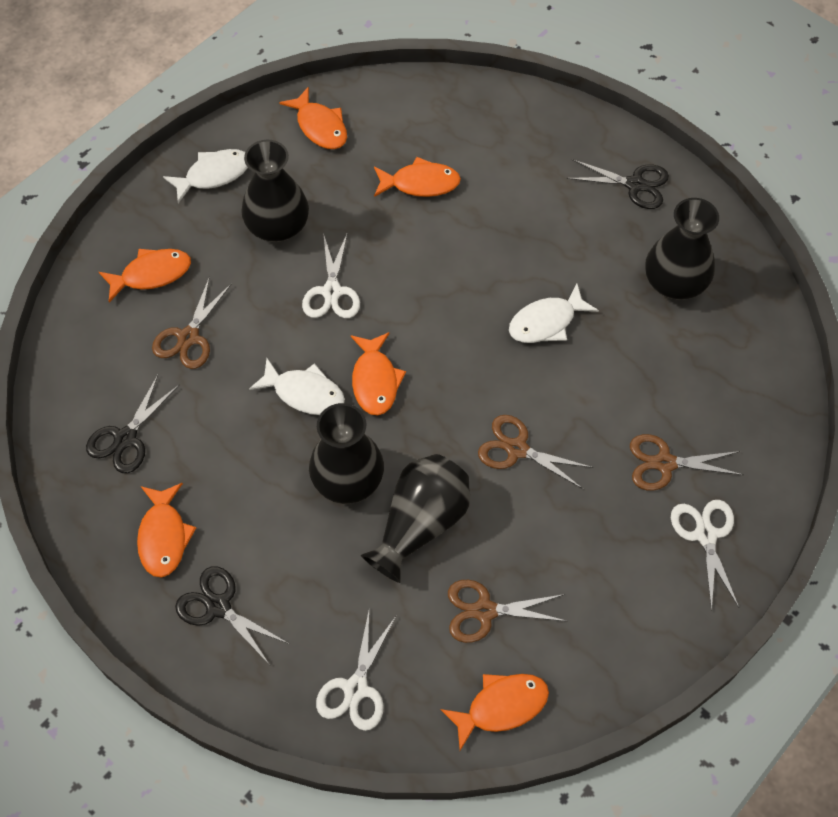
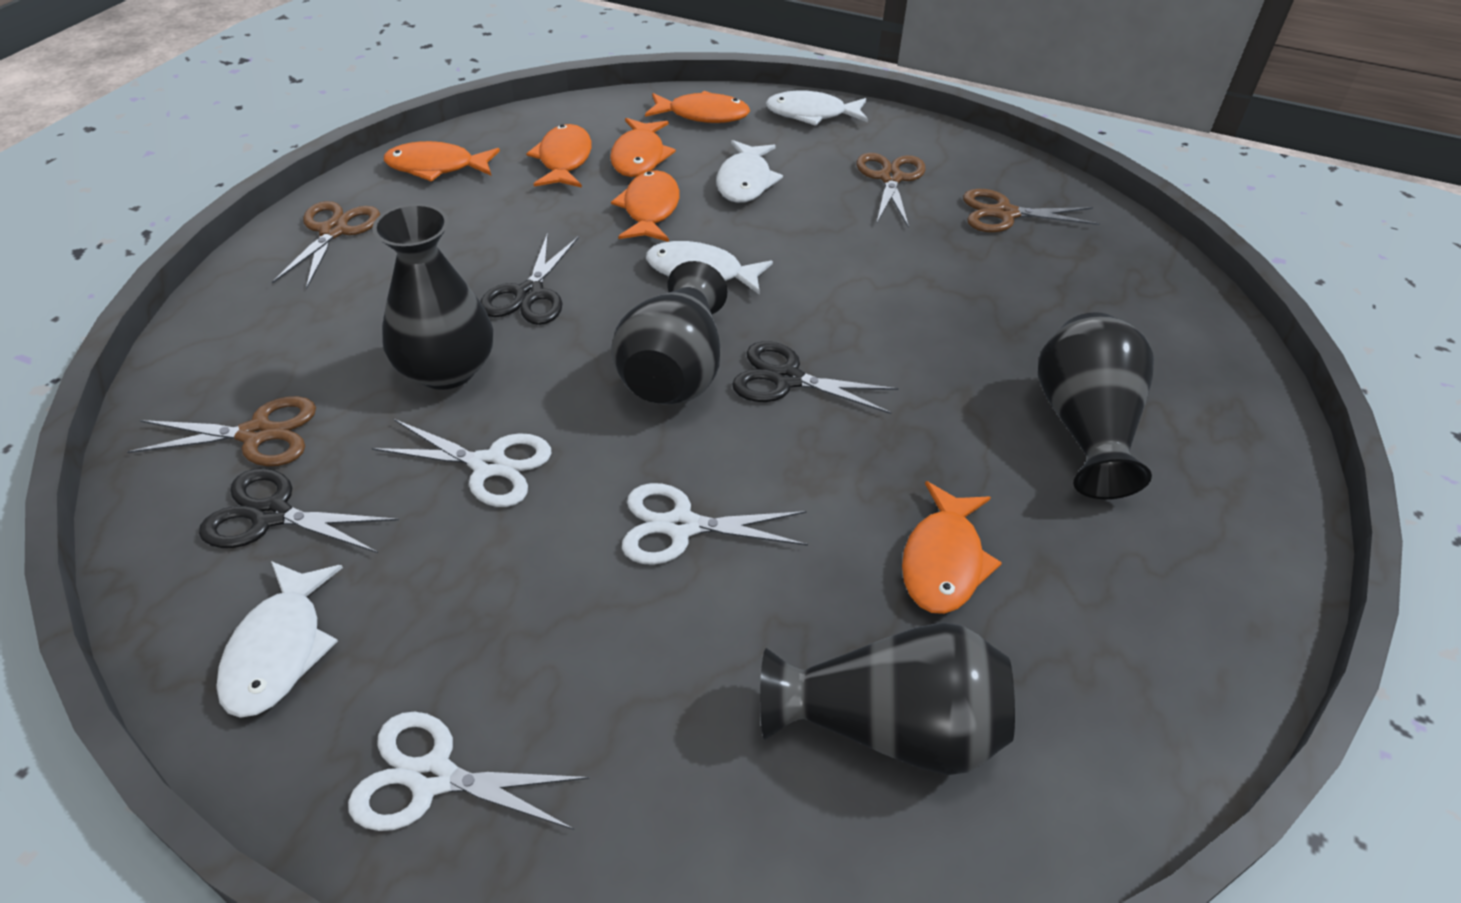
white fish: 3 -> 4

